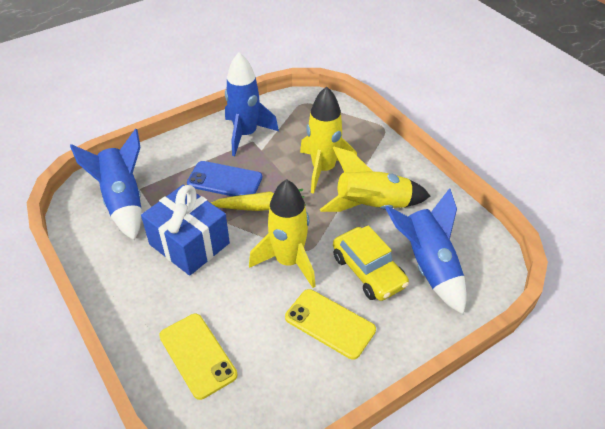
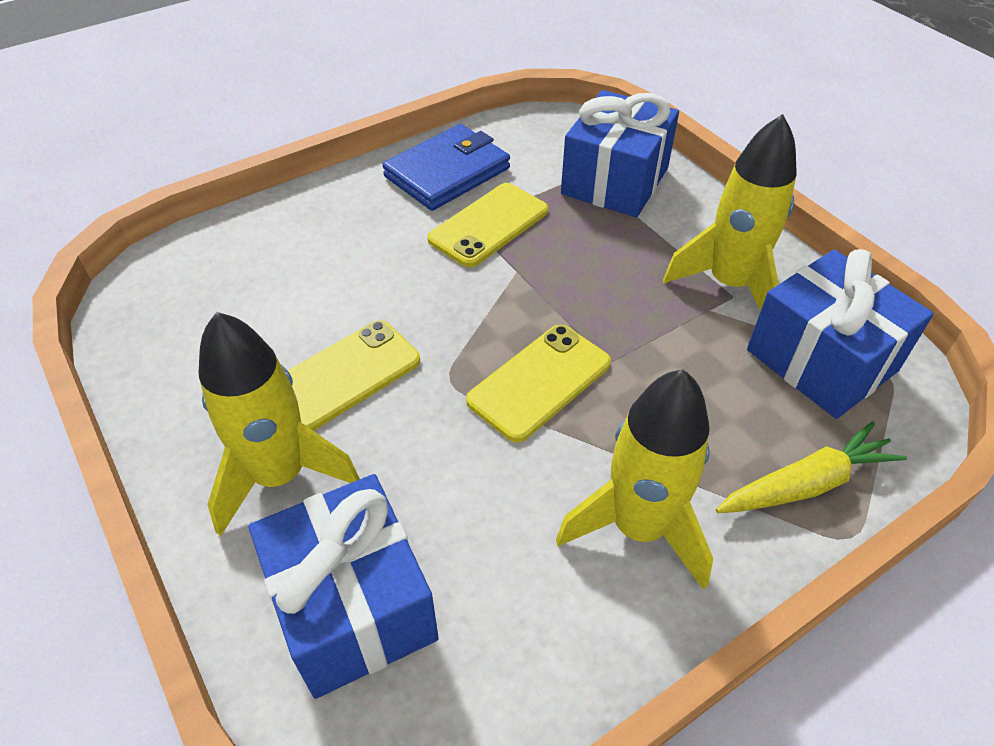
blue gift: 1 -> 3
blue phone: 1 -> 0
blue rocket: 3 -> 0
blue wallet: 0 -> 1
yellow car: 1 -> 0
yellow phone: 2 -> 3

